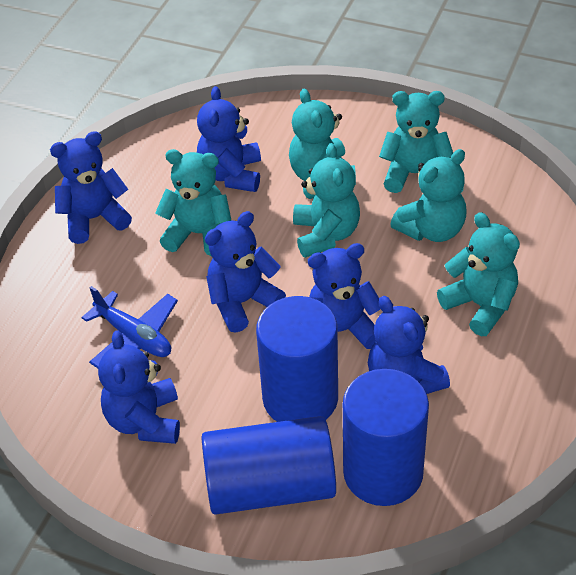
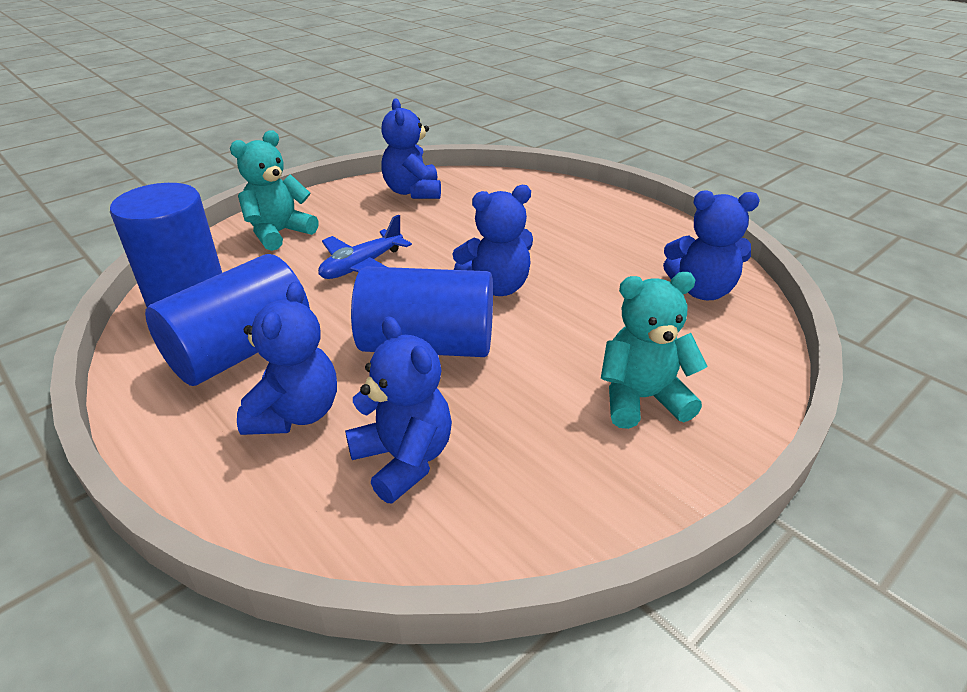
blue teddy bear: 6 -> 5
turquoise teddy bear: 6 -> 2

